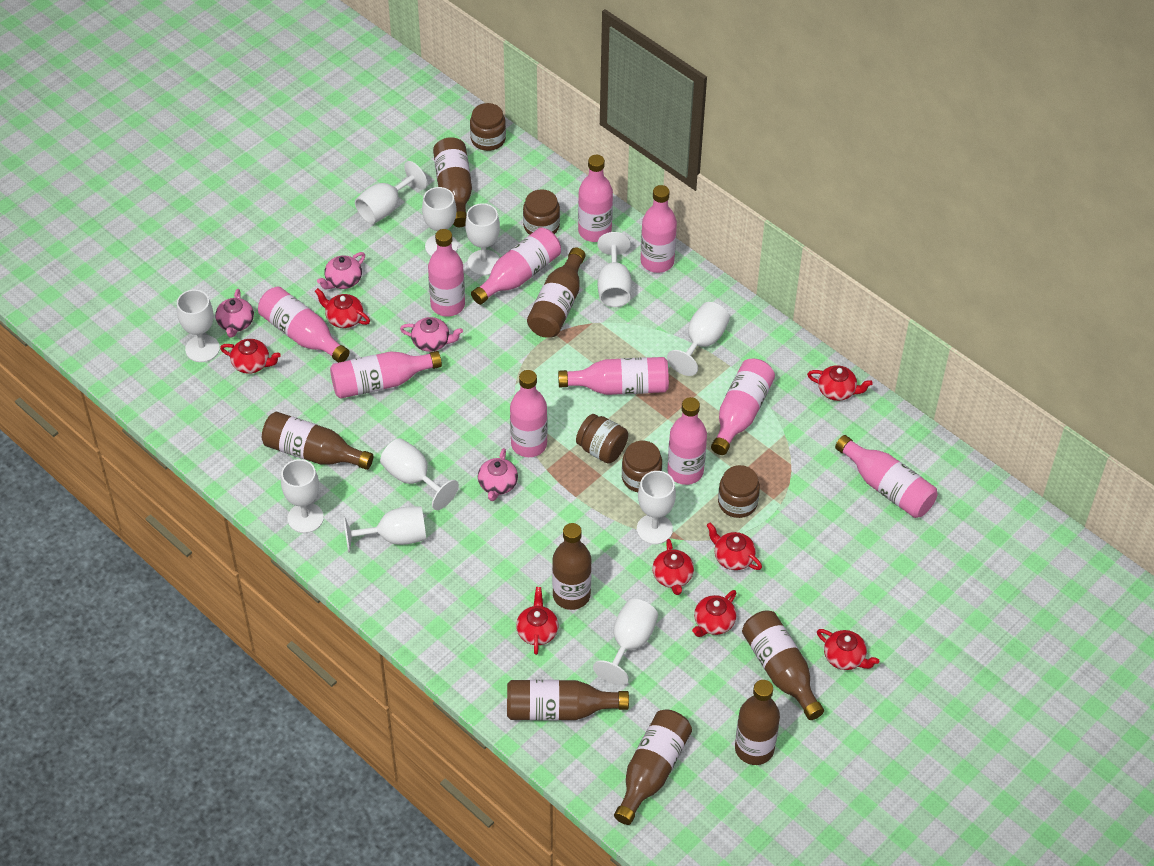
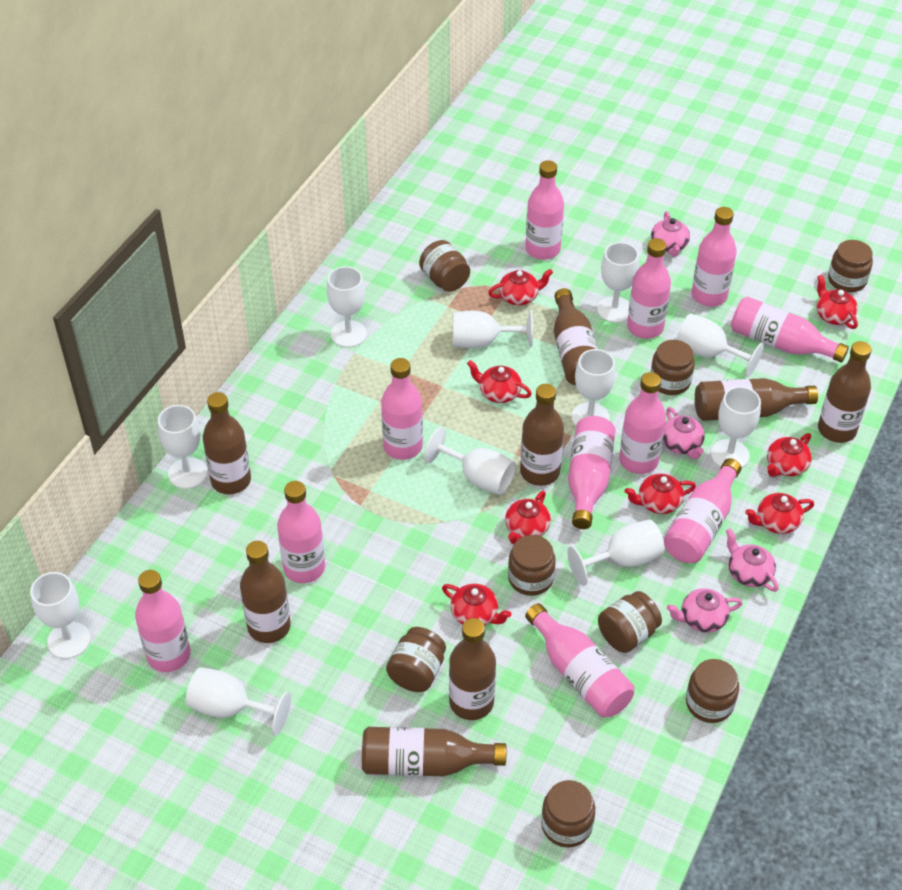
brown jar: 5 -> 8

